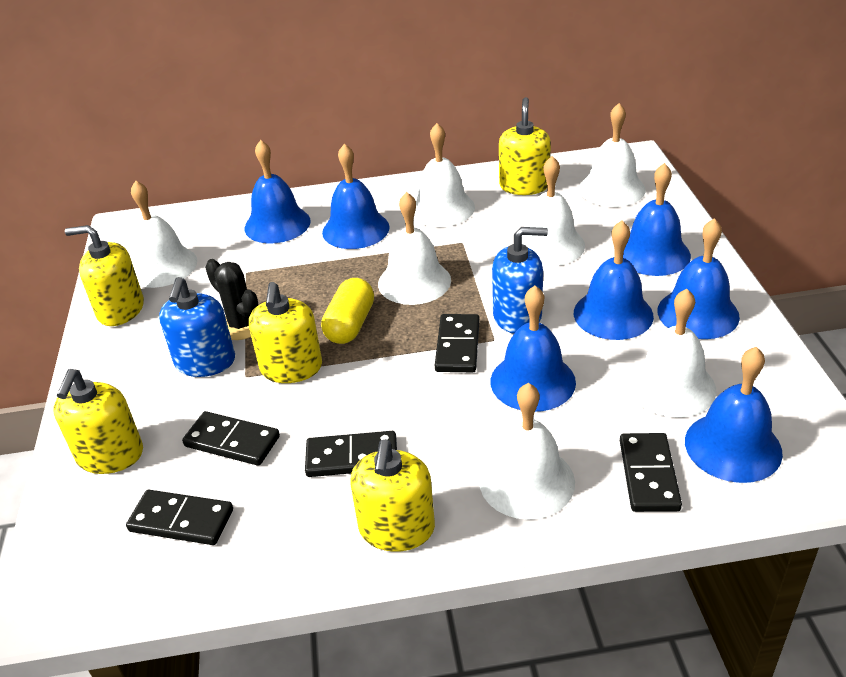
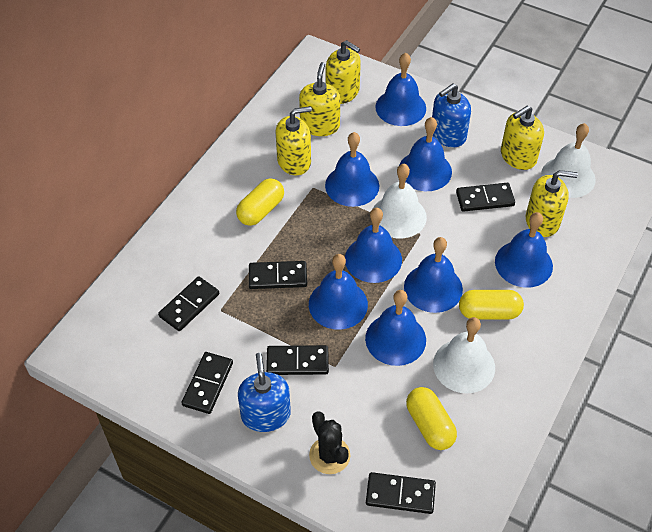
black domino: 5 -> 6
blue bell: 7 -> 8
white bell: 7 -> 3
yellow capsule: 1 -> 3

